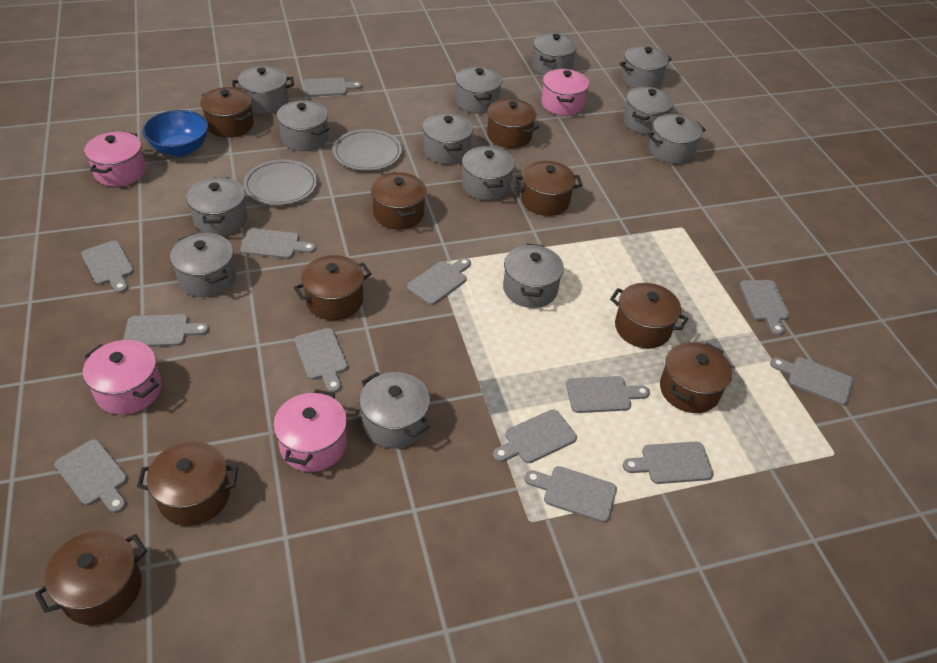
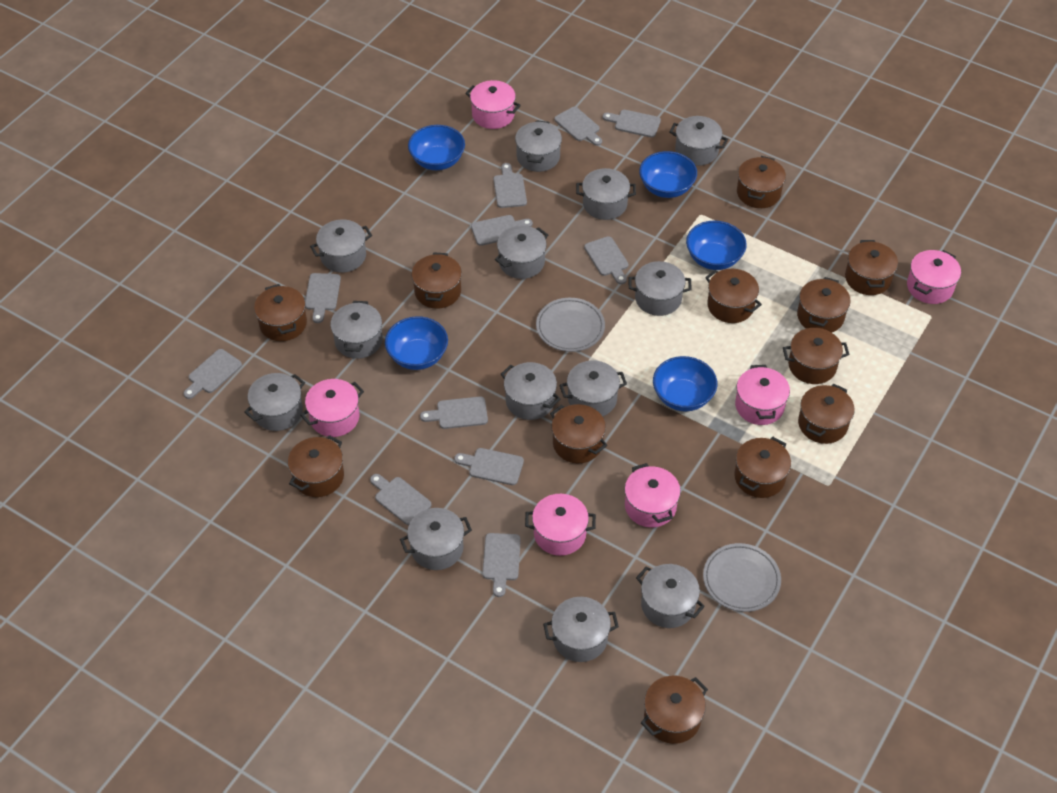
blue bowl: 1 -> 5
brown pot: 9 -> 12
grey cutting board: 13 -> 11
pink pot: 4 -> 6

